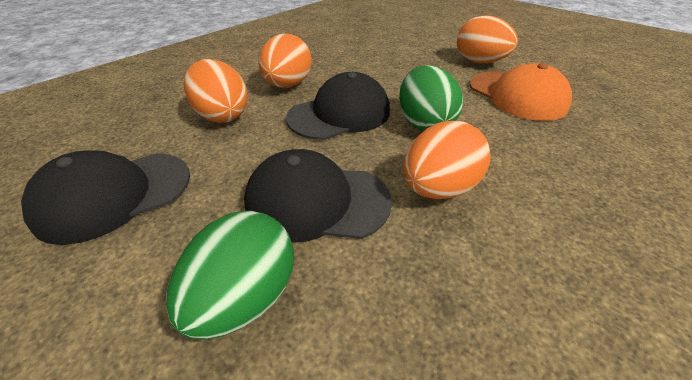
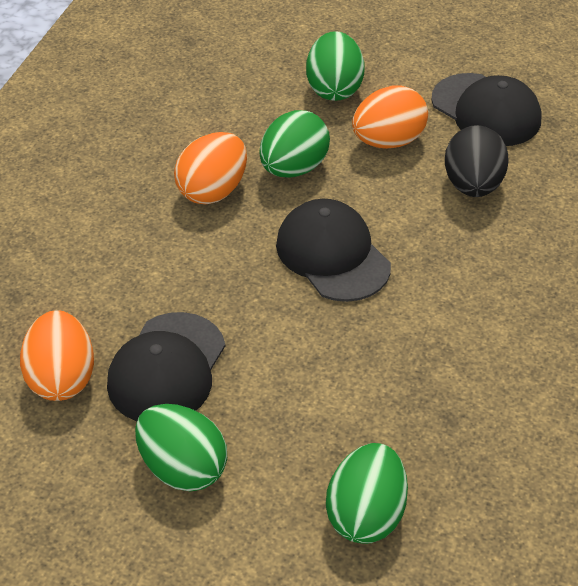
black egg: 0 -> 1
green egg: 2 -> 4
orange cap: 1 -> 0
orange egg: 4 -> 3

